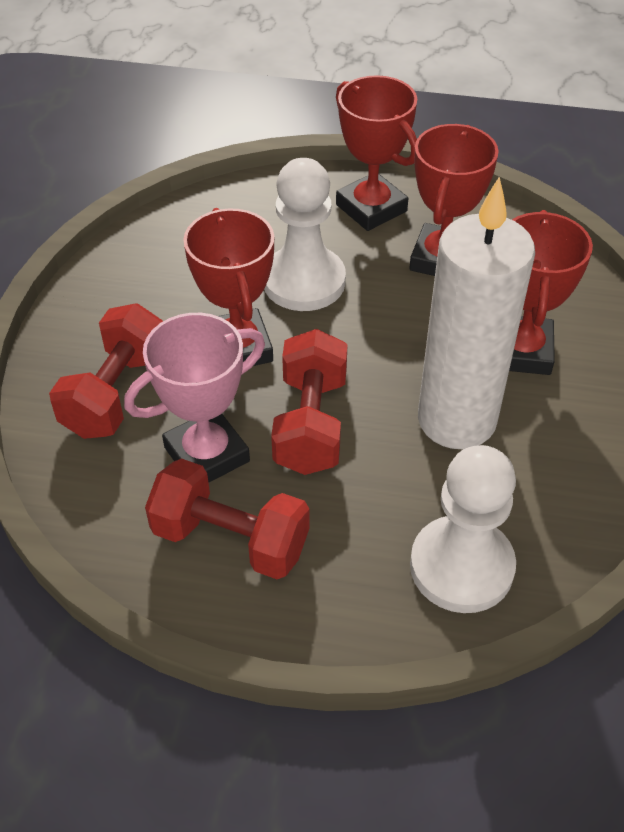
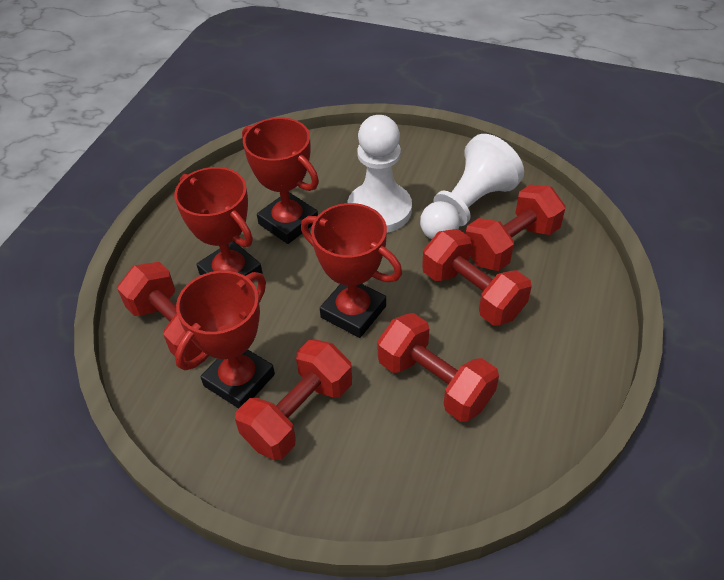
pink trophy: 1 -> 0
red dumbbell: 3 -> 5
white candle: 1 -> 0

